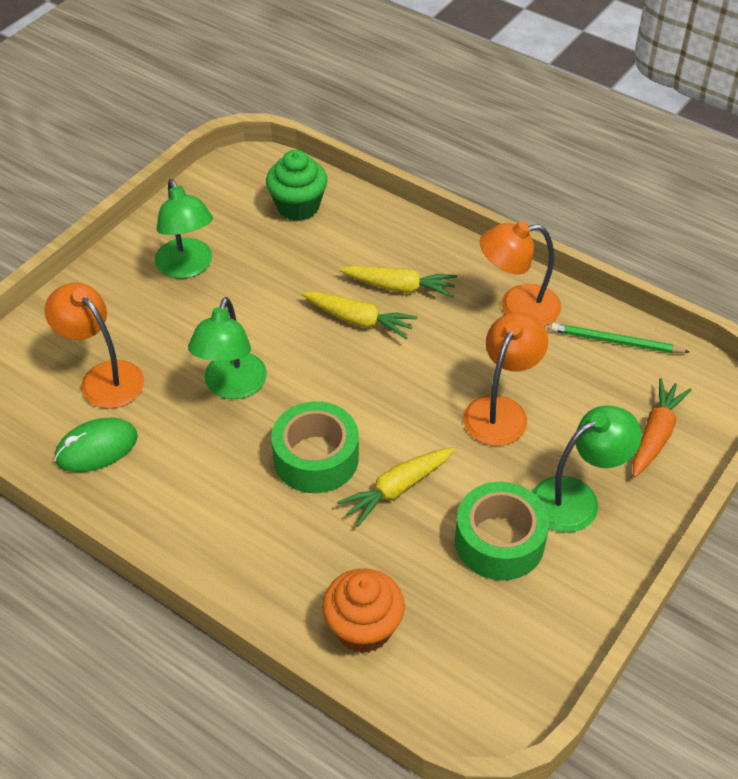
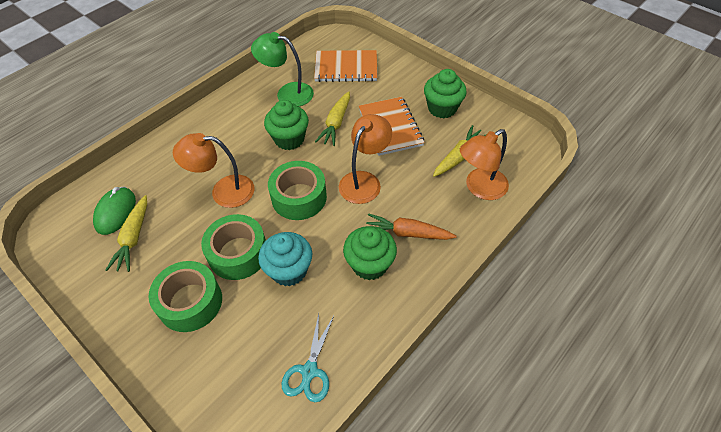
green cupcake: 1 -> 3
green lamp: 3 -> 1
green pencil: 1 -> 0
green tape: 2 -> 3
orange cupcake: 1 -> 0
orange notebook: 0 -> 2
turquoise cupcake: 0 -> 1
turquoise scissors: 0 -> 1

